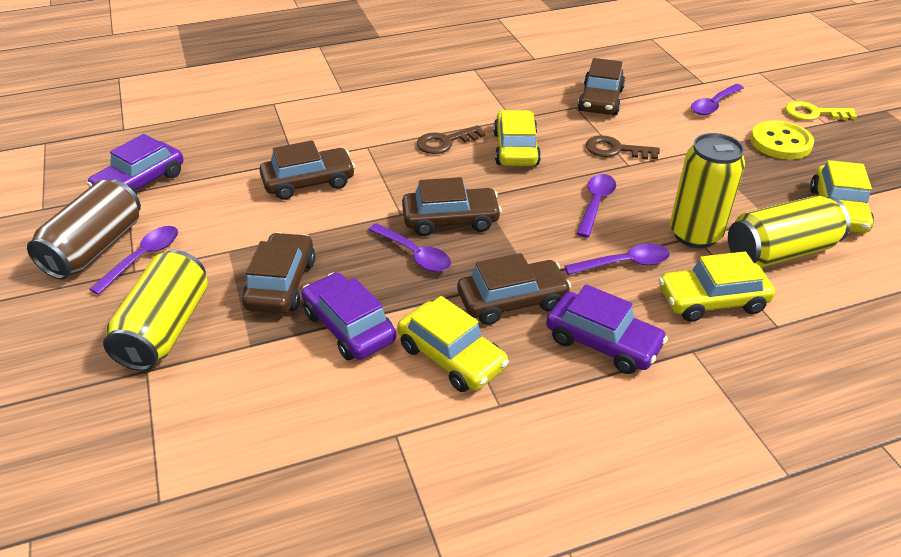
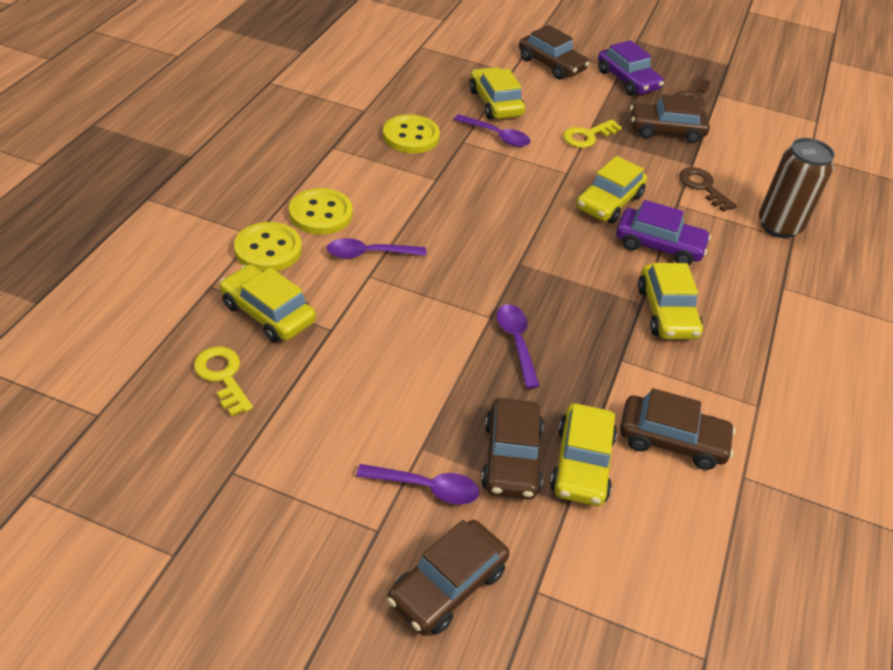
purple car: 3 -> 2
purple spoon: 5 -> 4
yellow button: 1 -> 3
yellow can: 3 -> 0
yellow car: 4 -> 5
yellow key: 1 -> 2

